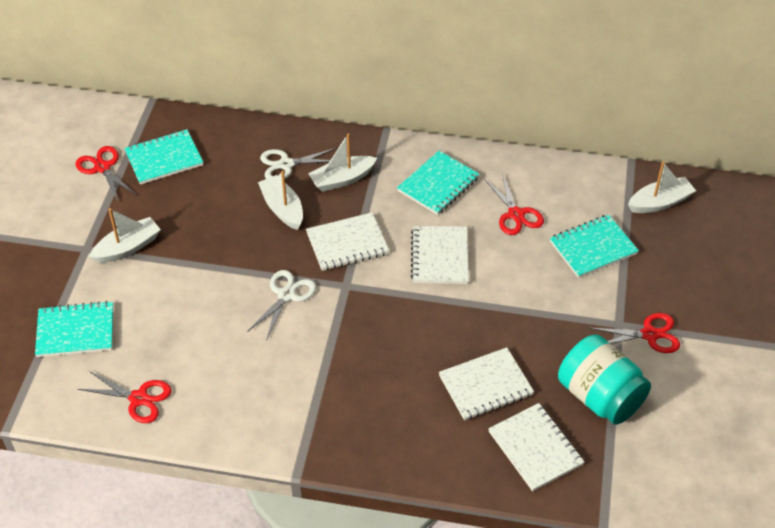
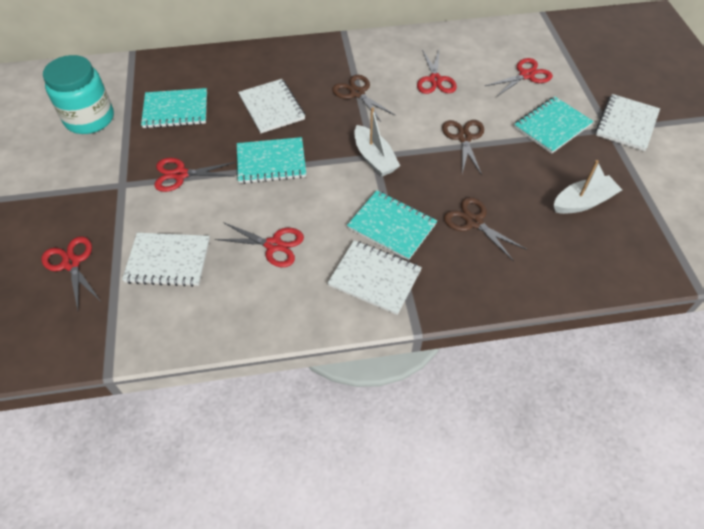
brown scissors: 0 -> 3
red scissors: 4 -> 5
white boat: 4 -> 2
white scissors: 2 -> 0

